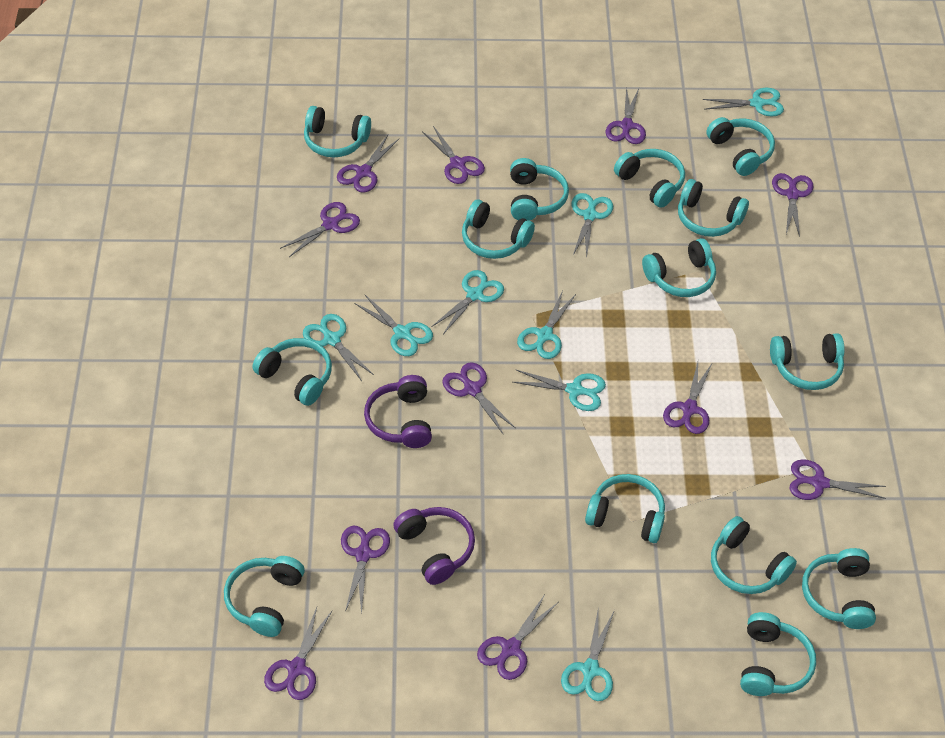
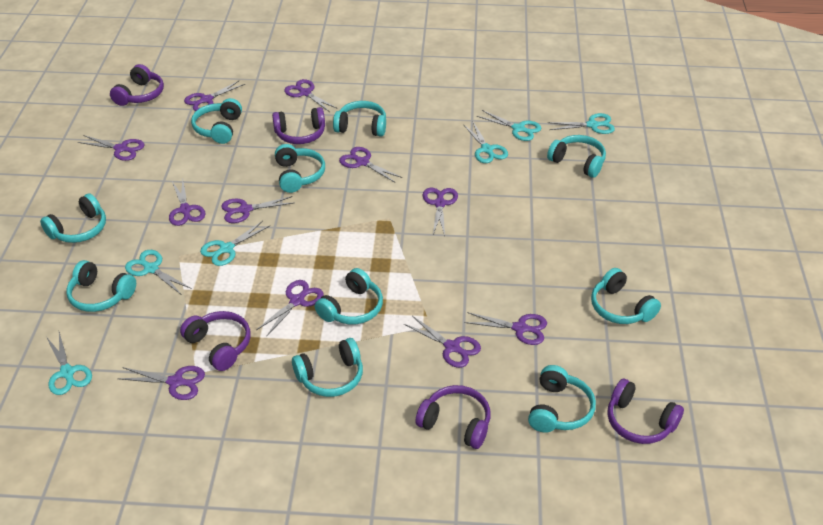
purple headphones: 2 -> 5
turquoise headphones: 14 -> 10
turquoise scissors: 8 -> 6

